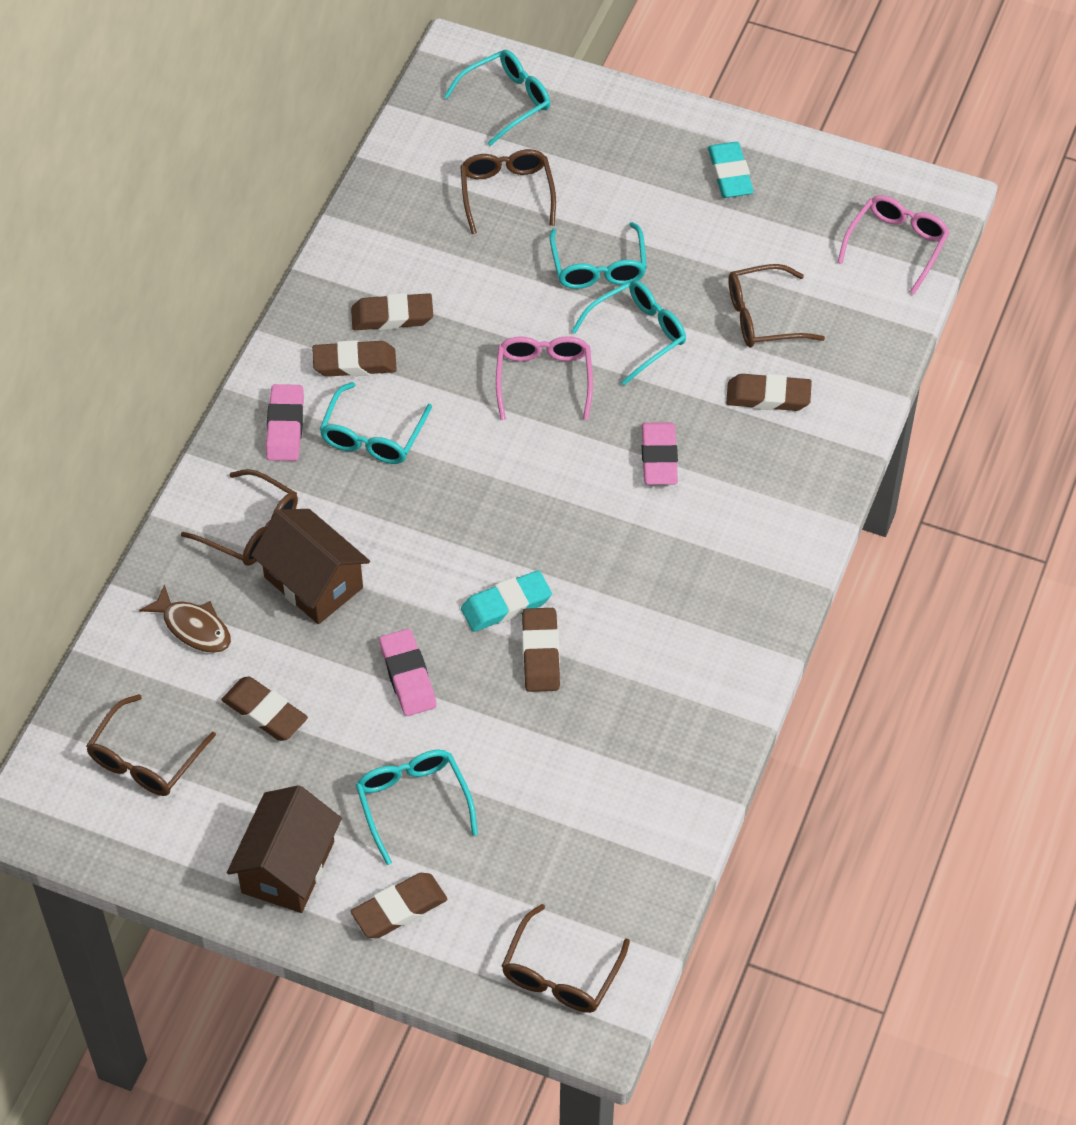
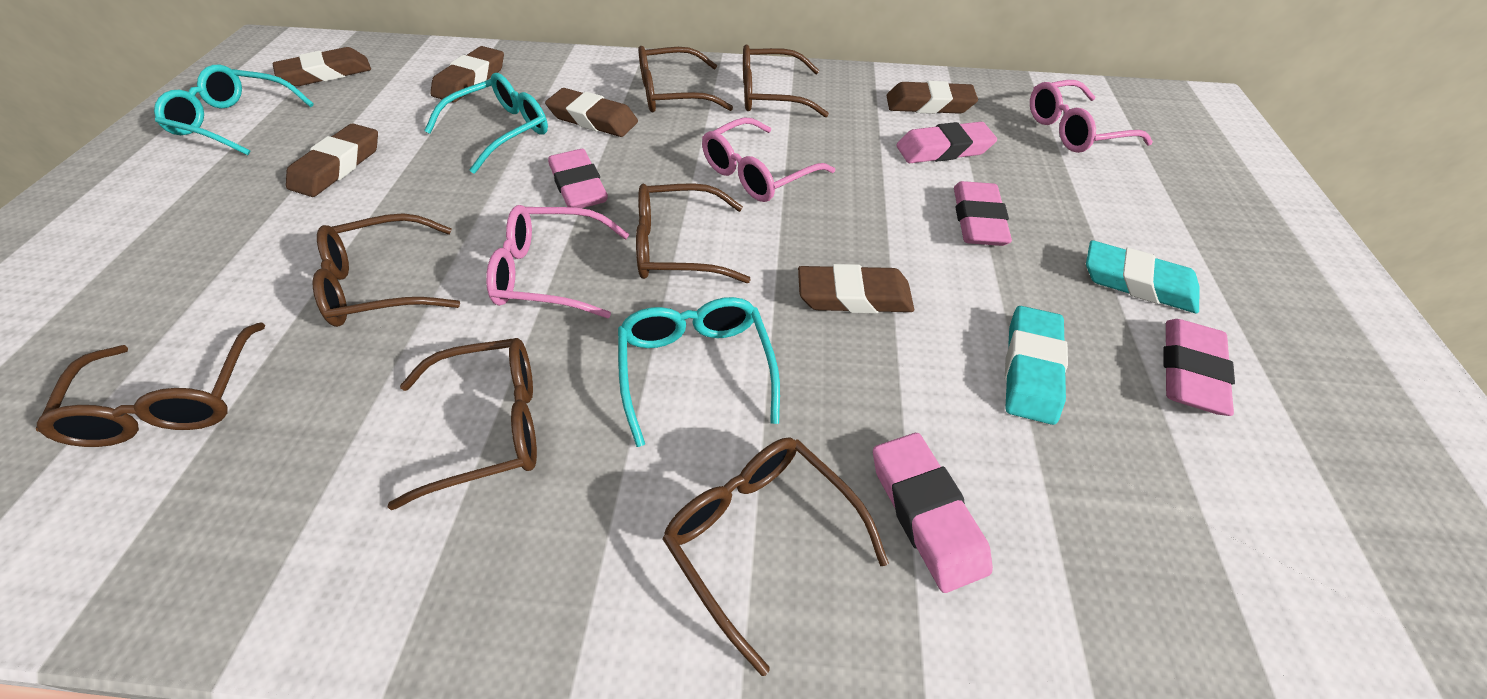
brown fish: 1 -> 0
brown glasses: 5 -> 7
brown house: 2 -> 0
pink eraser: 3 -> 5
pink glasses: 2 -> 3
turquoise glasses: 5 -> 3

